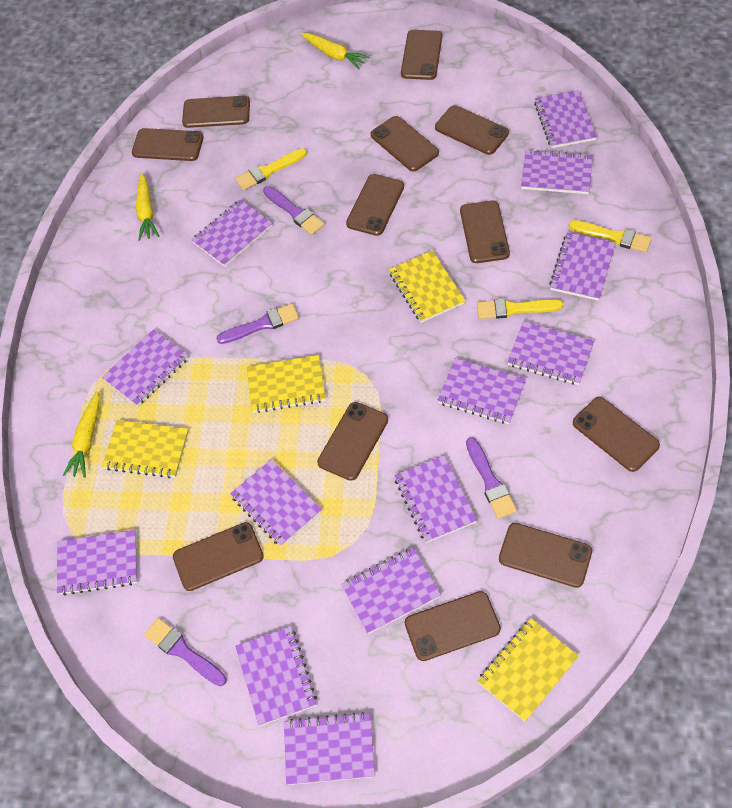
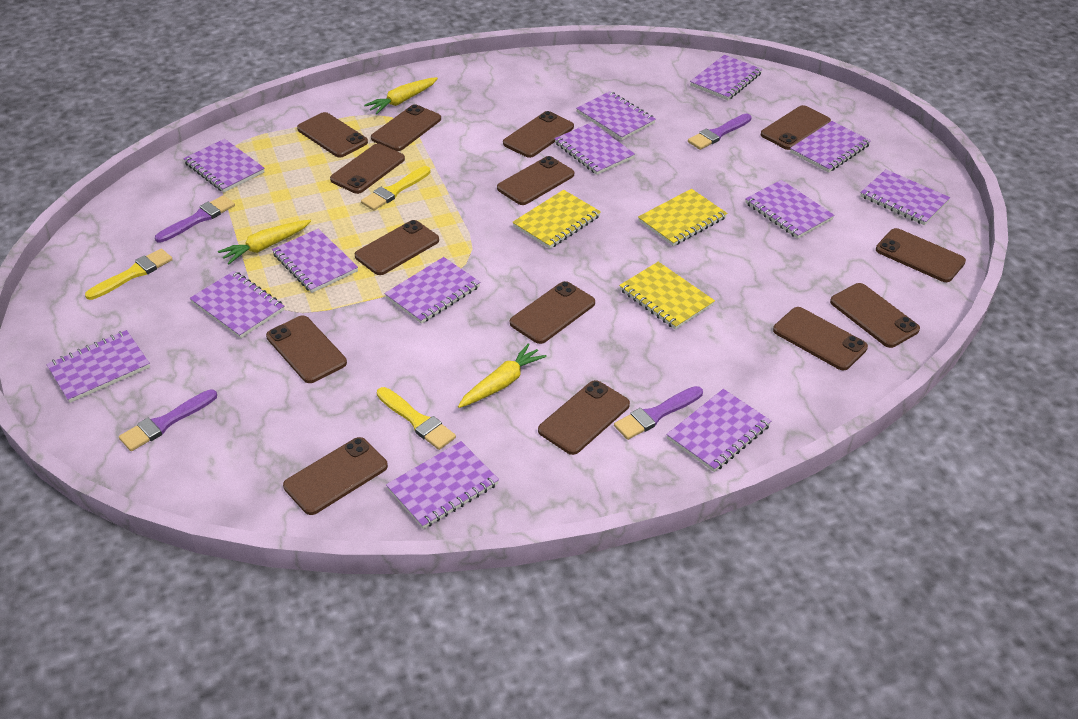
brown phone: 12 -> 14
yellow notebook: 4 -> 3

